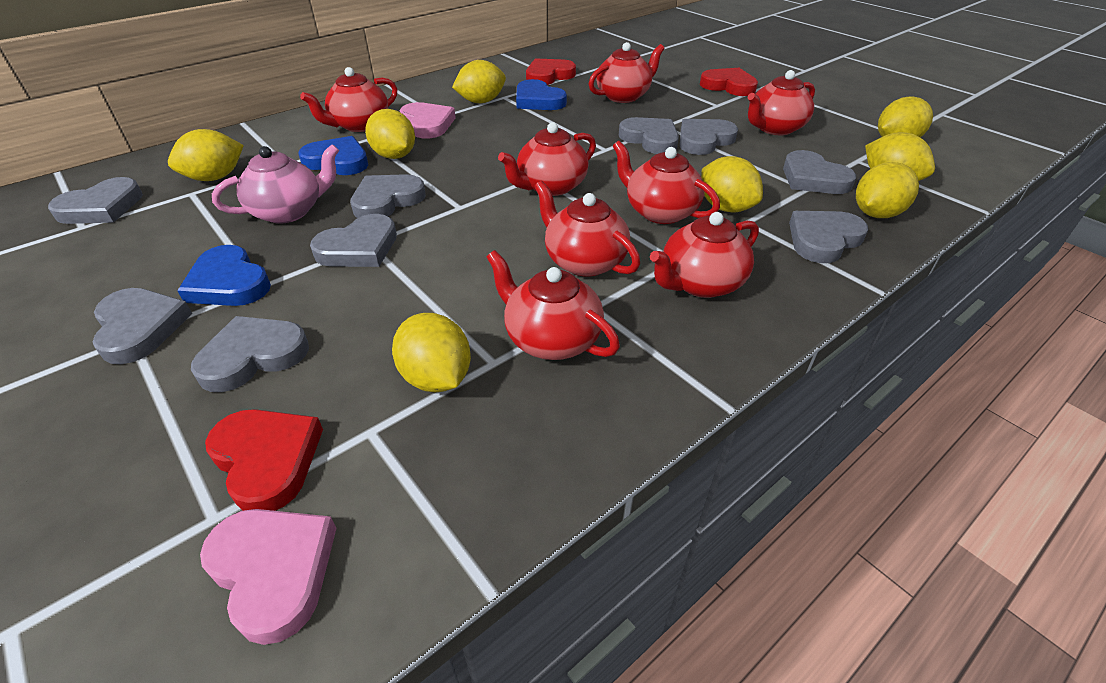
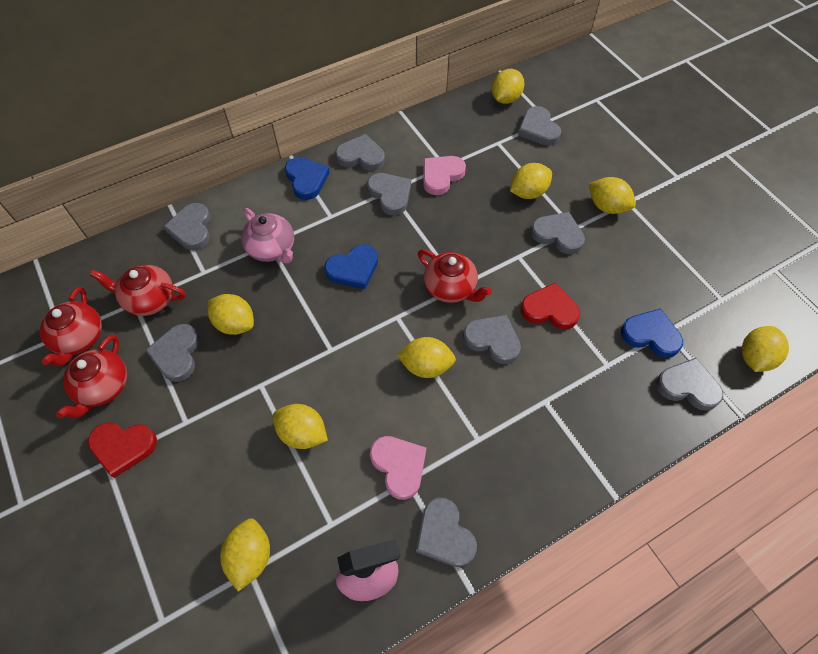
pink spray bottle: 0 -> 1
red heart: 3 -> 2
red teapot: 8 -> 4

